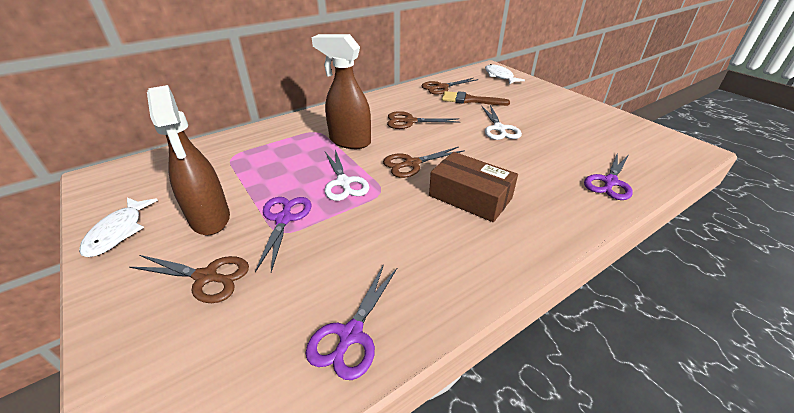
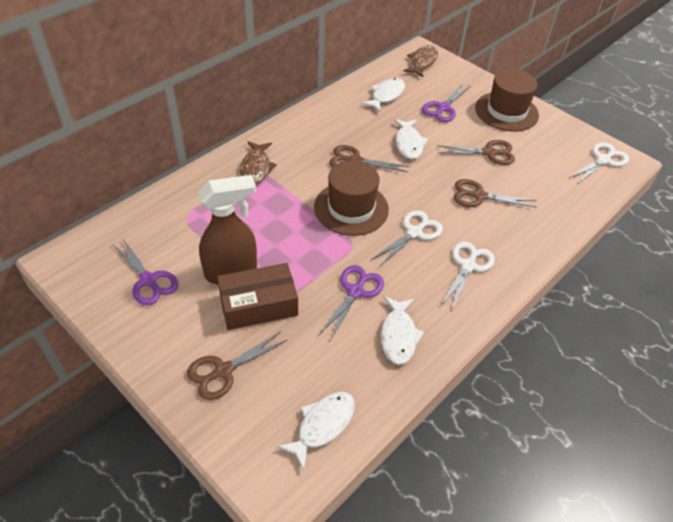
brown brush: 1 -> 0
brown fish: 0 -> 2
brown hat: 0 -> 2
brown spray bottle: 2 -> 1
white fish: 2 -> 4
white scissors: 2 -> 3

